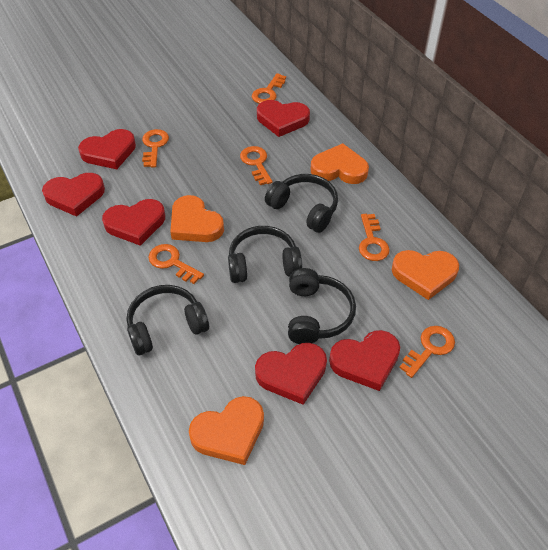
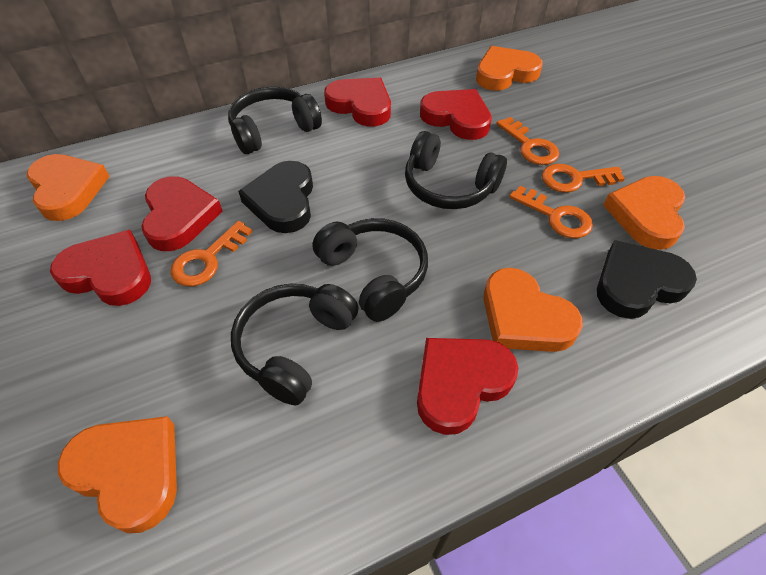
black heart: 0 -> 2
orange heart: 4 -> 5
orange key: 6 -> 4
red heart: 6 -> 5

